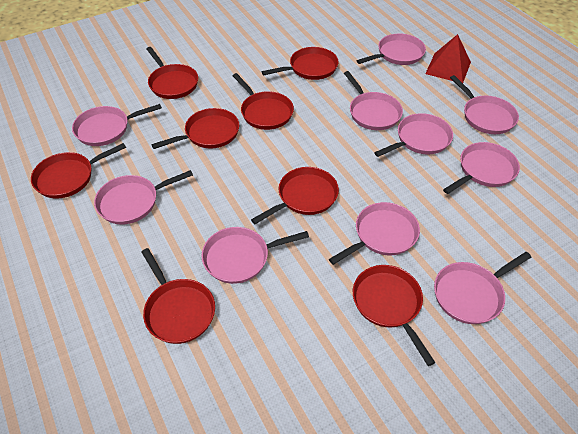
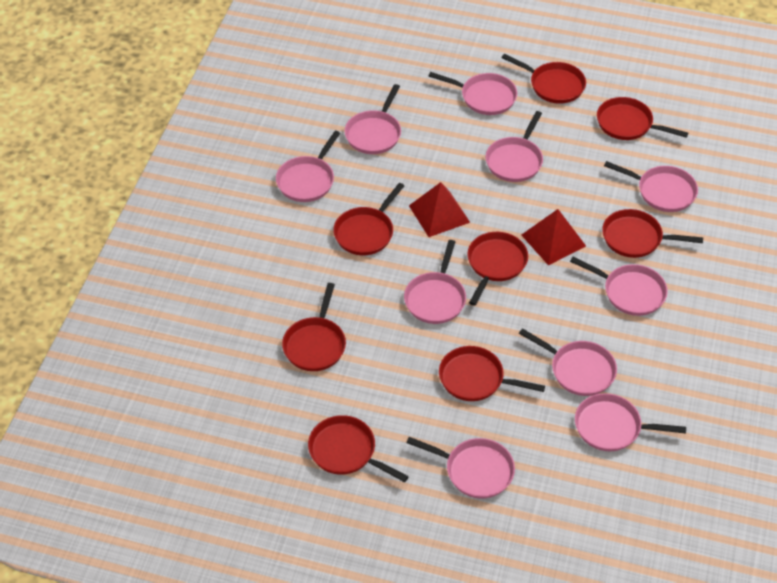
red pyramid: 1 -> 2

